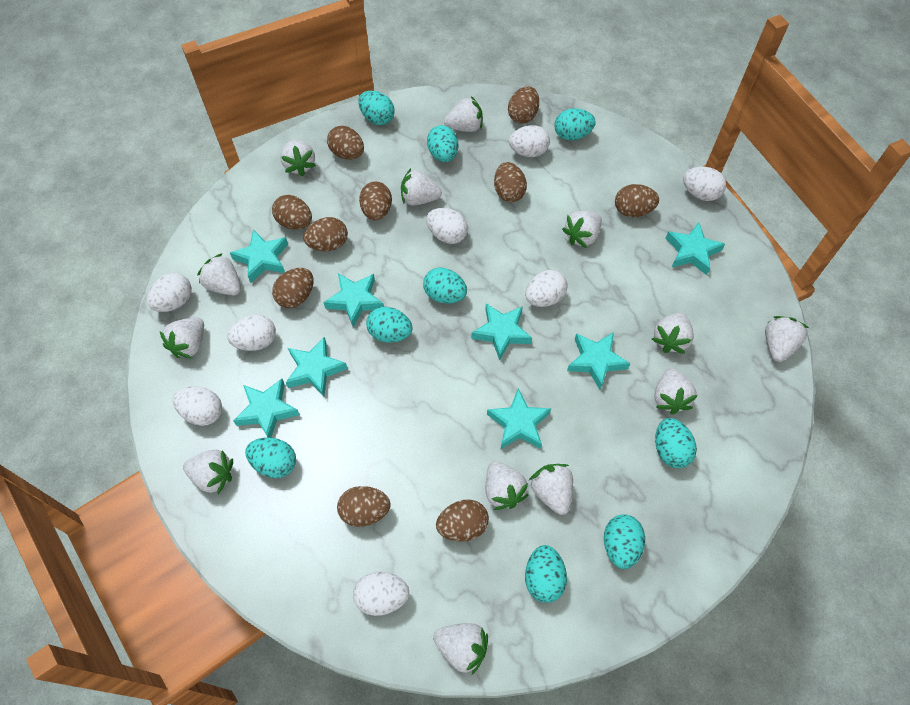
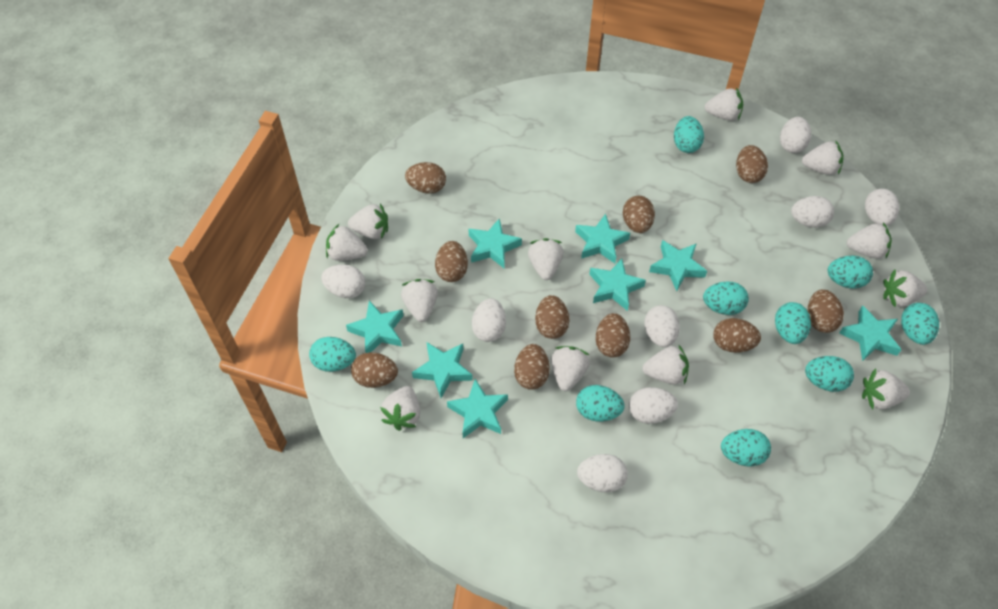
white strawberry: 13 -> 12

